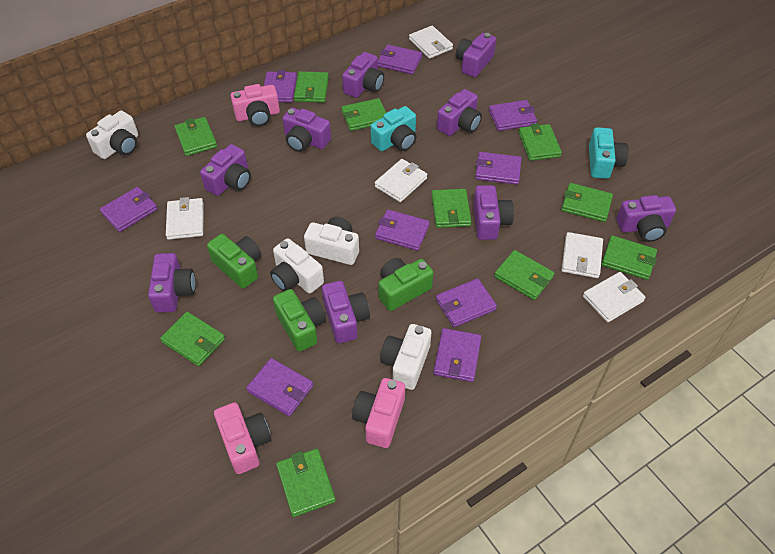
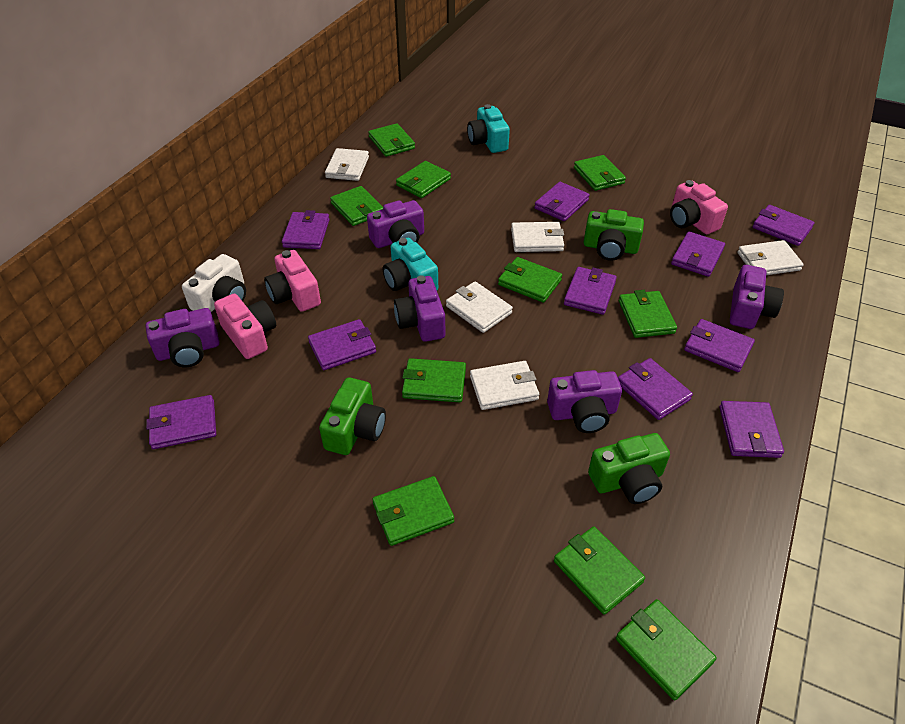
purple camera: 9 -> 5
purple wallet: 9 -> 10
white camera: 4 -> 1

